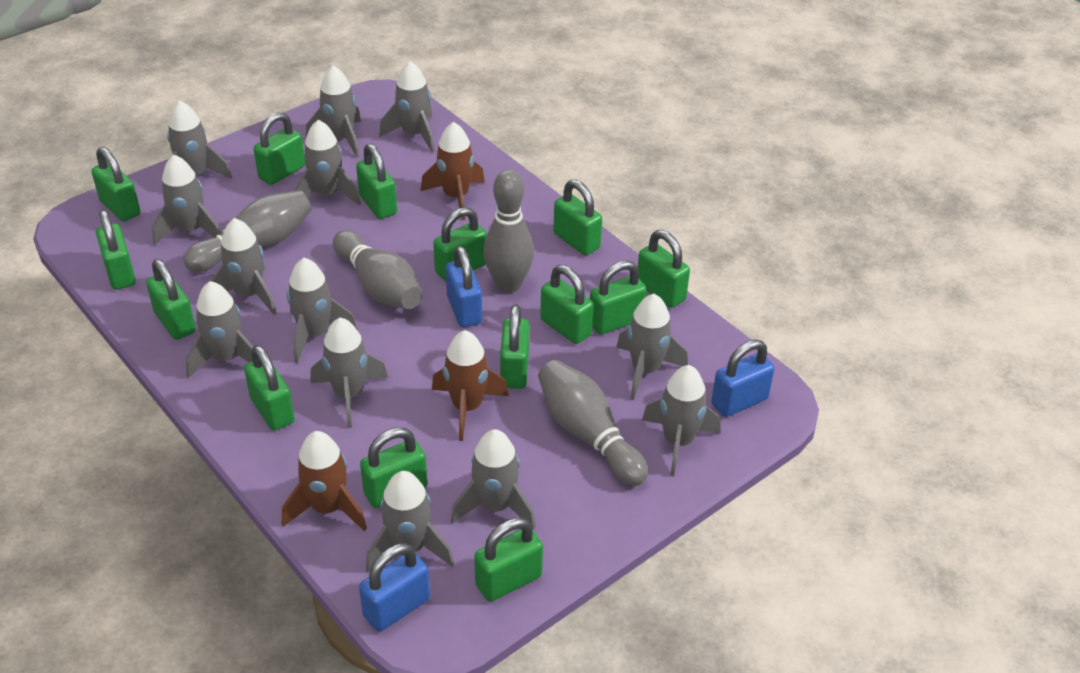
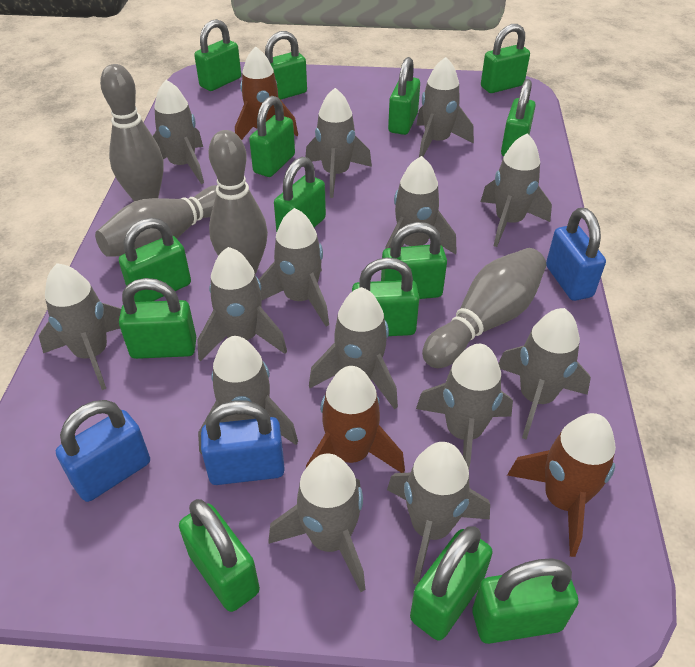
grey rocket: 13 -> 14

